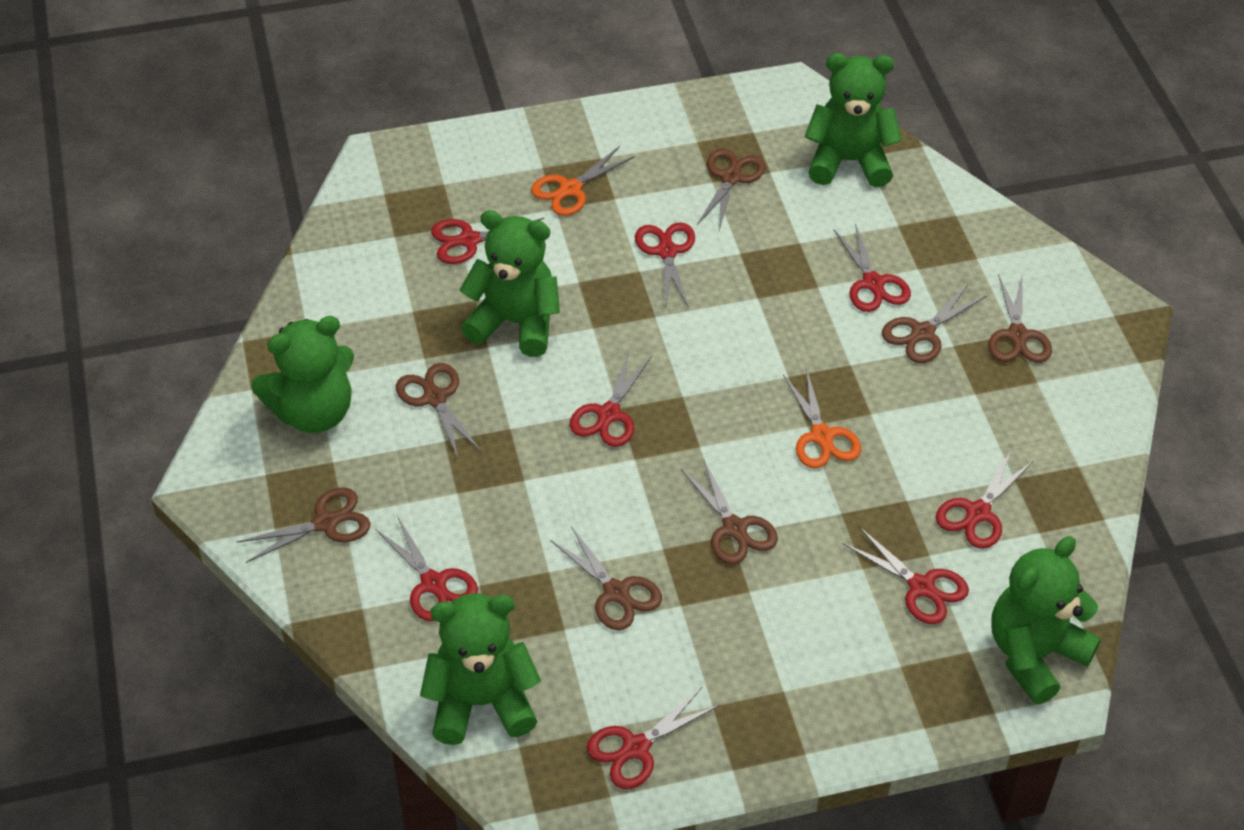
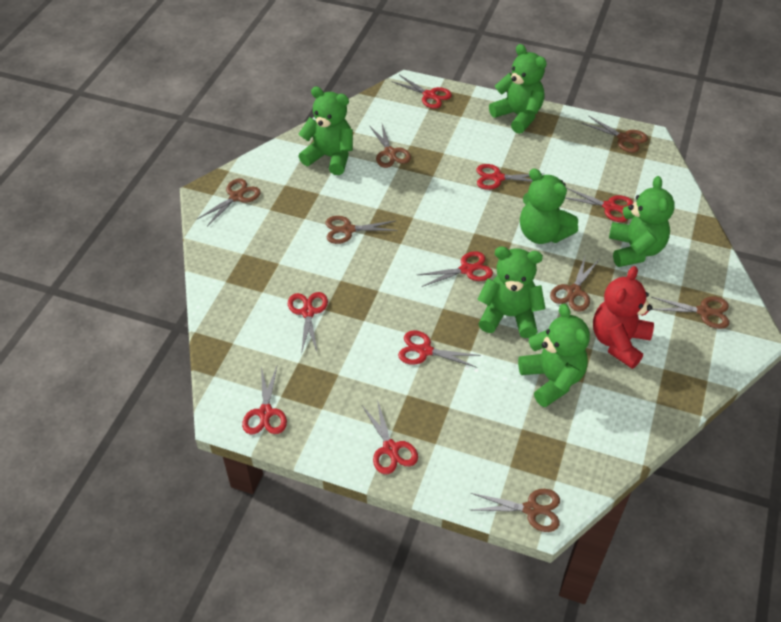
green teddy bear: 5 -> 6
orange scissors: 2 -> 0
red teddy bear: 0 -> 1

